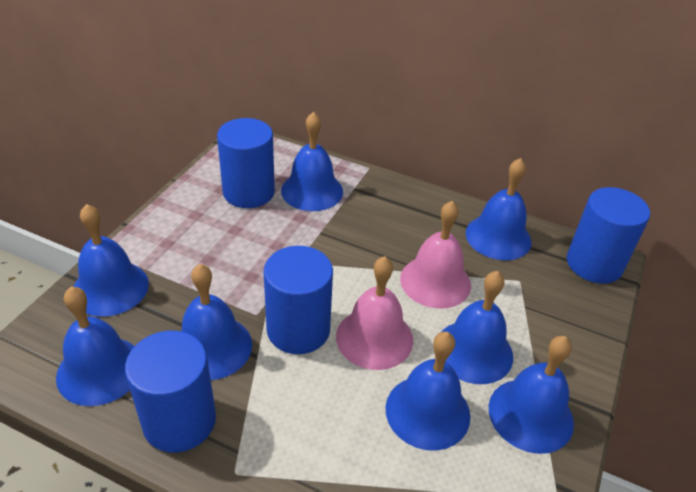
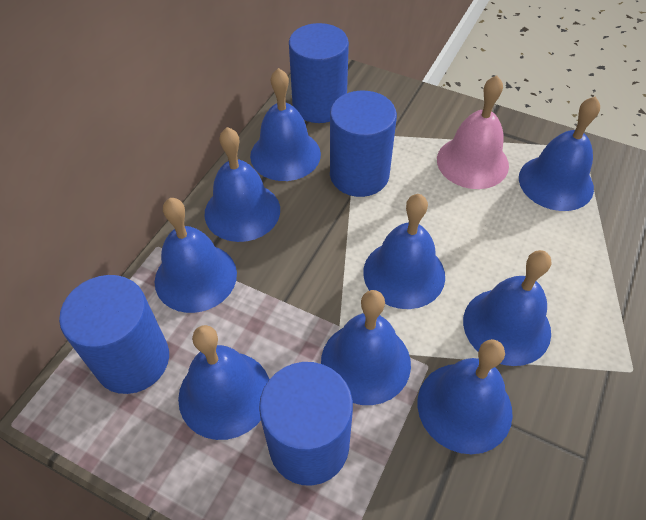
blue bell: 8 -> 9
pink bell: 2 -> 1

